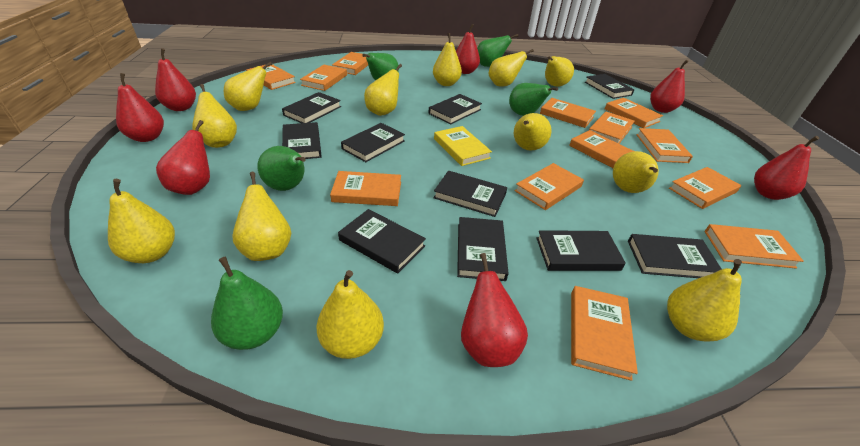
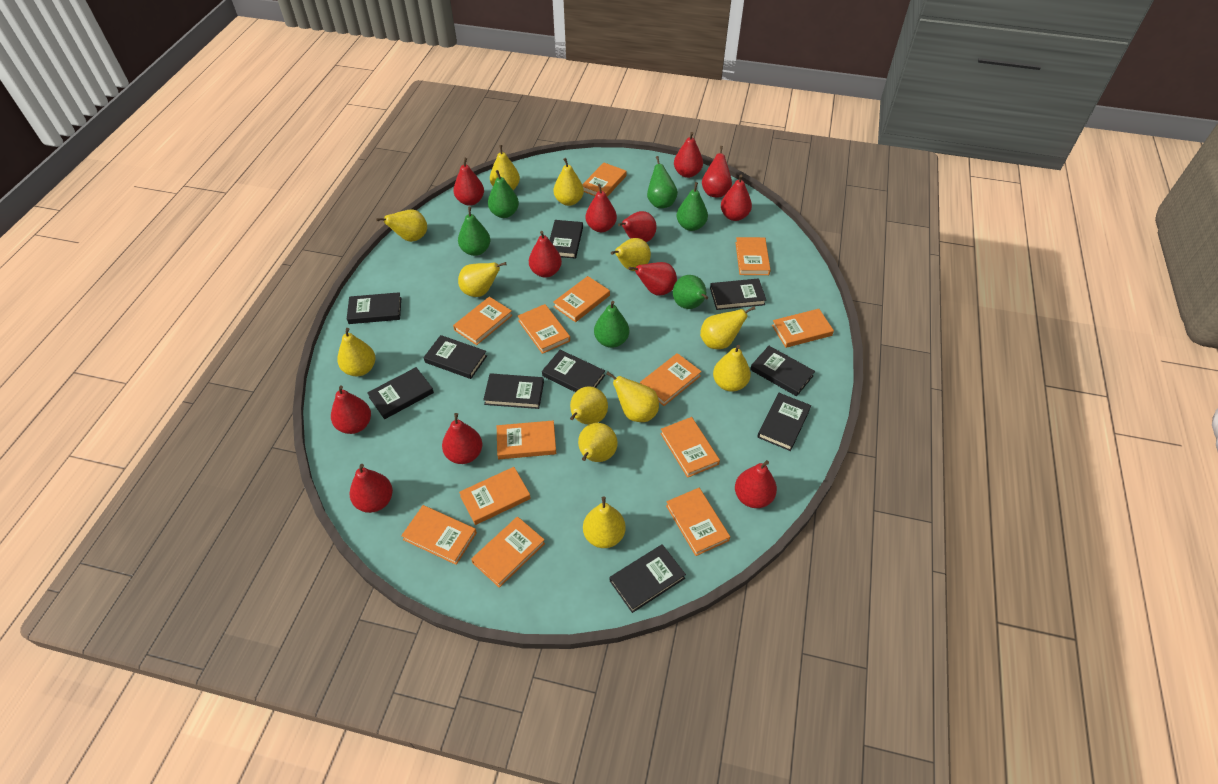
green pear: 5 -> 6
red pear: 7 -> 12
yellow book: 1 -> 0

